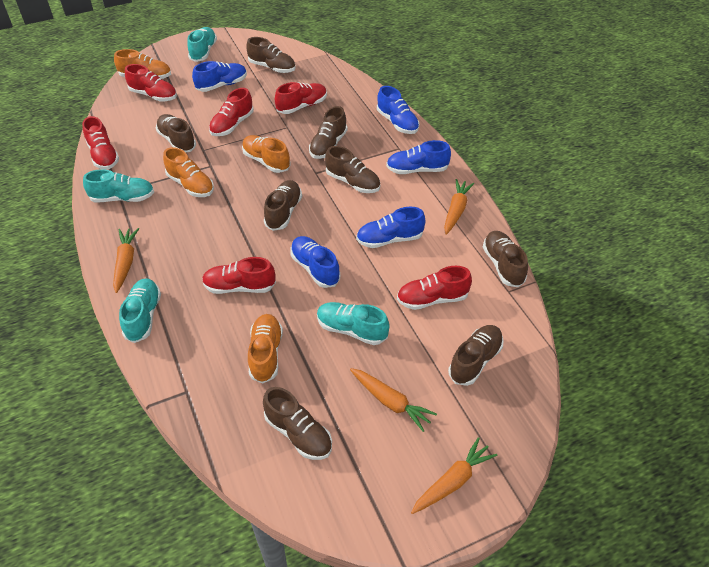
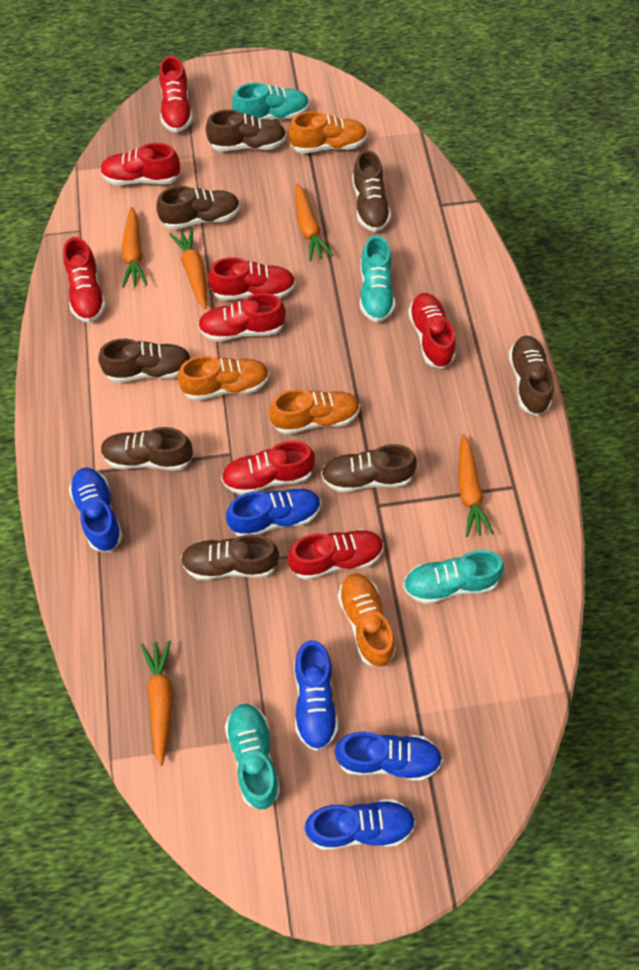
orange carrot: 4 -> 5
red shoe: 6 -> 8

